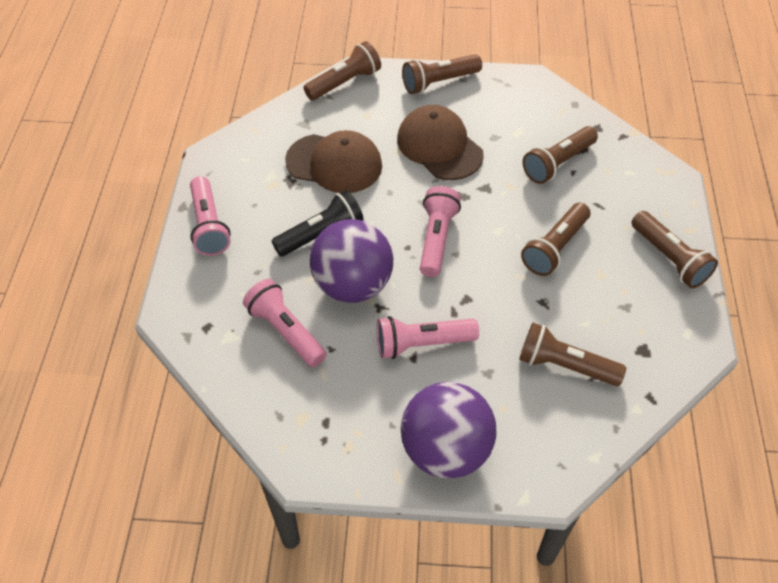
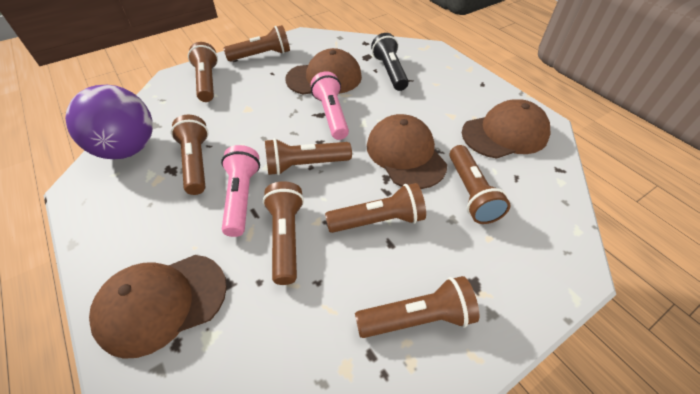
brown cap: 2 -> 4
brown flashlight: 6 -> 8
pink flashlight: 4 -> 2
purple ball: 2 -> 1

